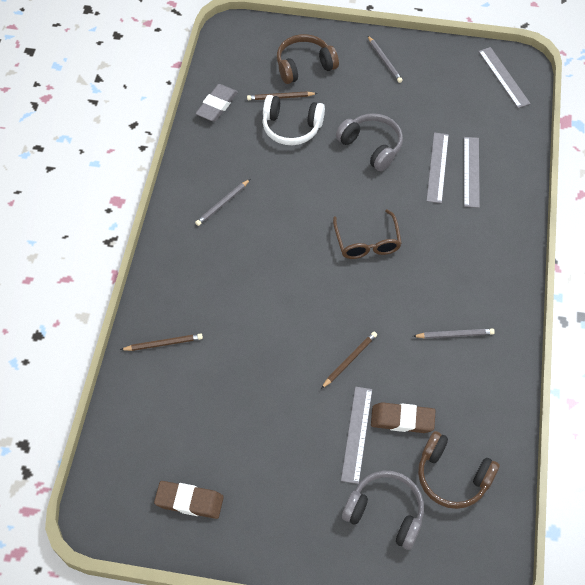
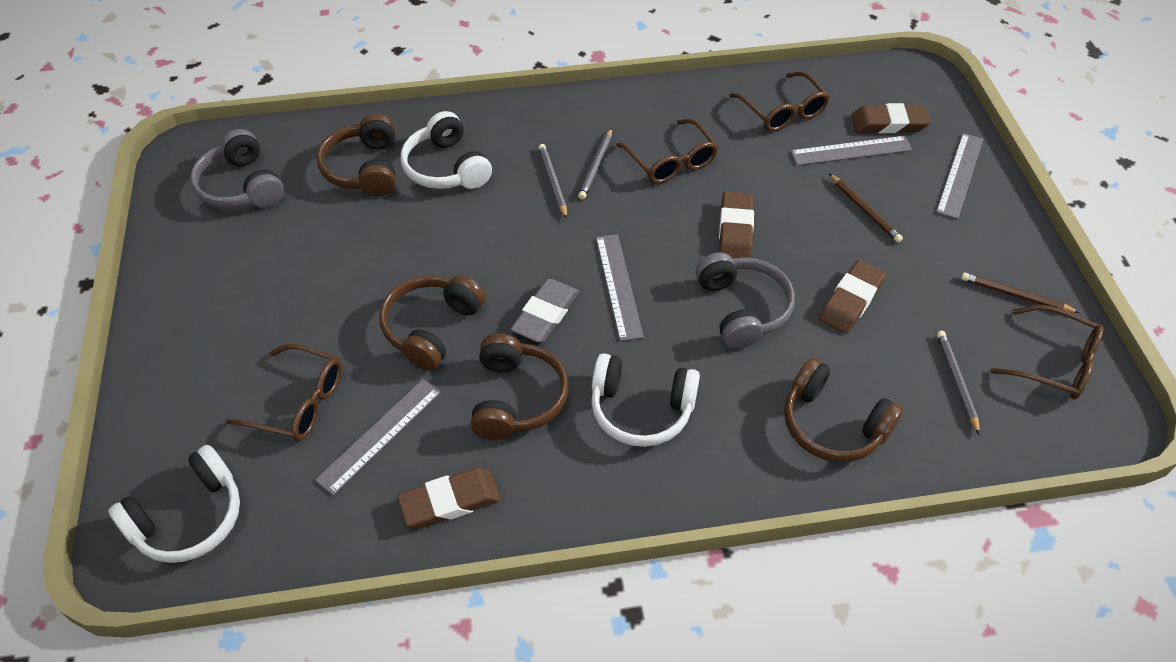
brown eraser: 2 -> 4
brown glasses: 1 -> 4
brown headphones: 2 -> 4
brown pencil: 3 -> 2
white headphones: 1 -> 3

